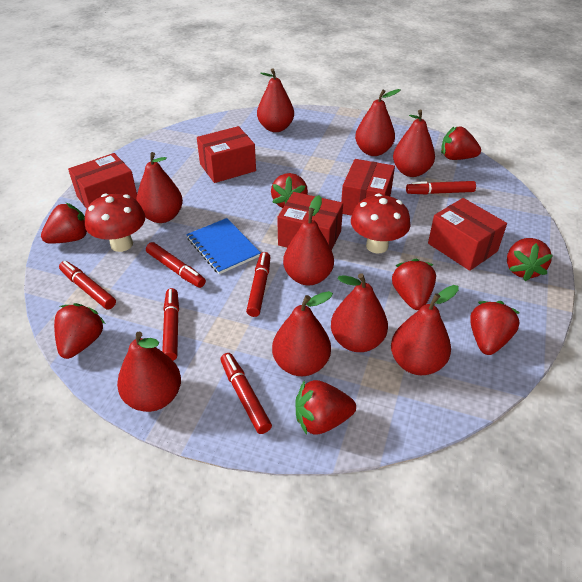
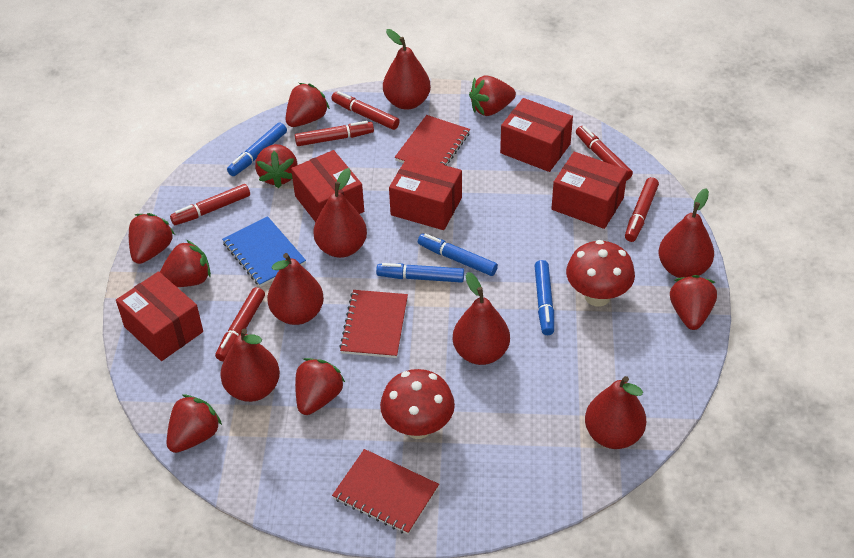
blue marker: 0 -> 4
red notebook: 0 -> 3
red pear: 9 -> 7

